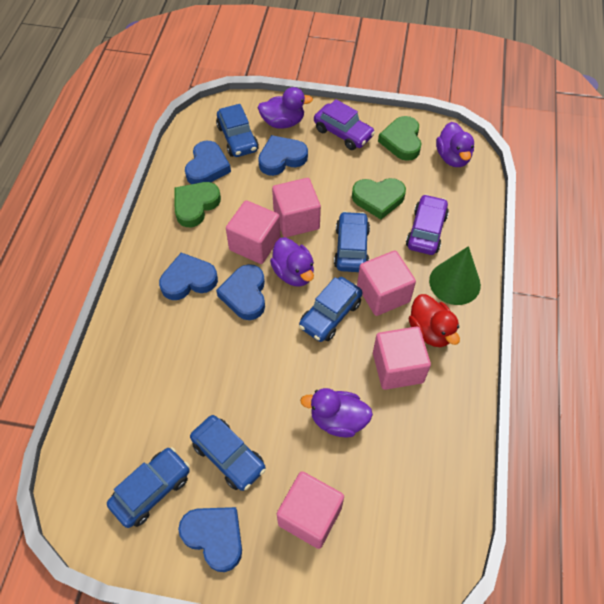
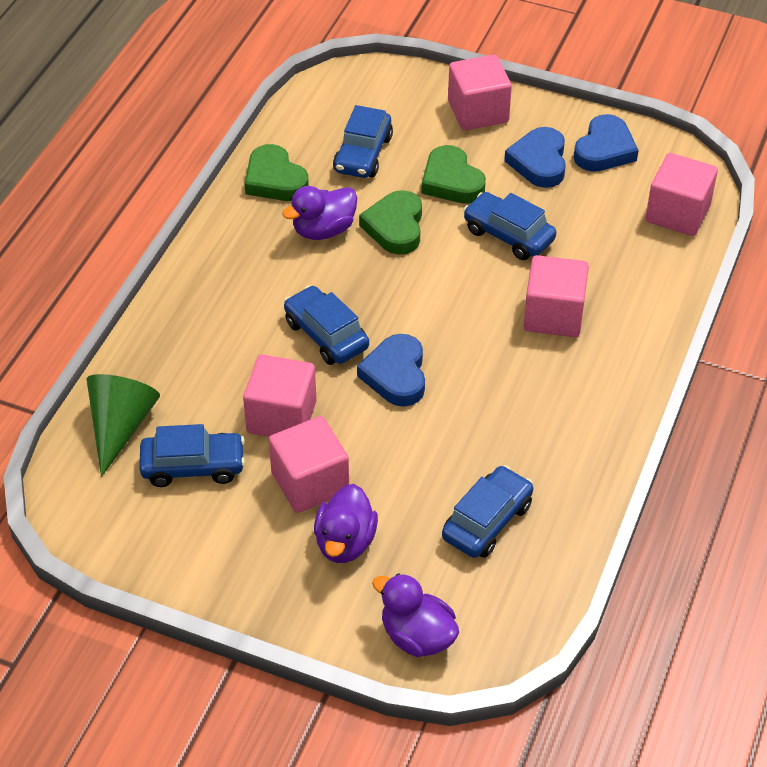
blue heart: 5 -> 3
purple car: 2 -> 0
purple duck: 4 -> 3
red duck: 1 -> 0

